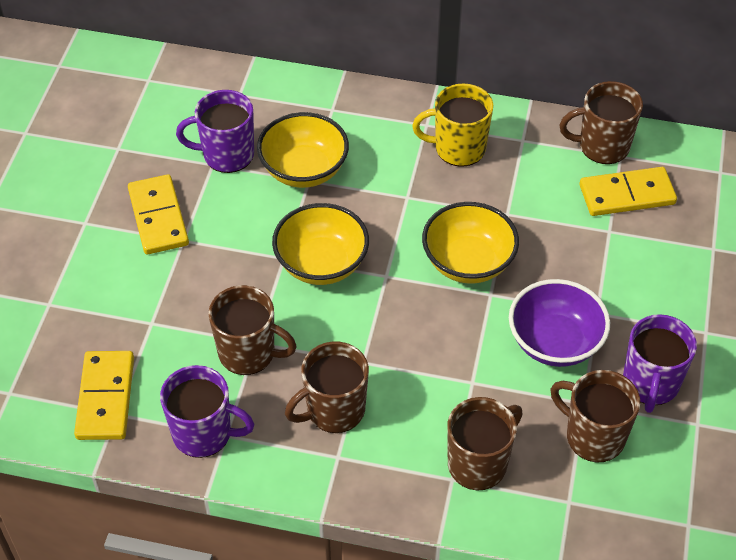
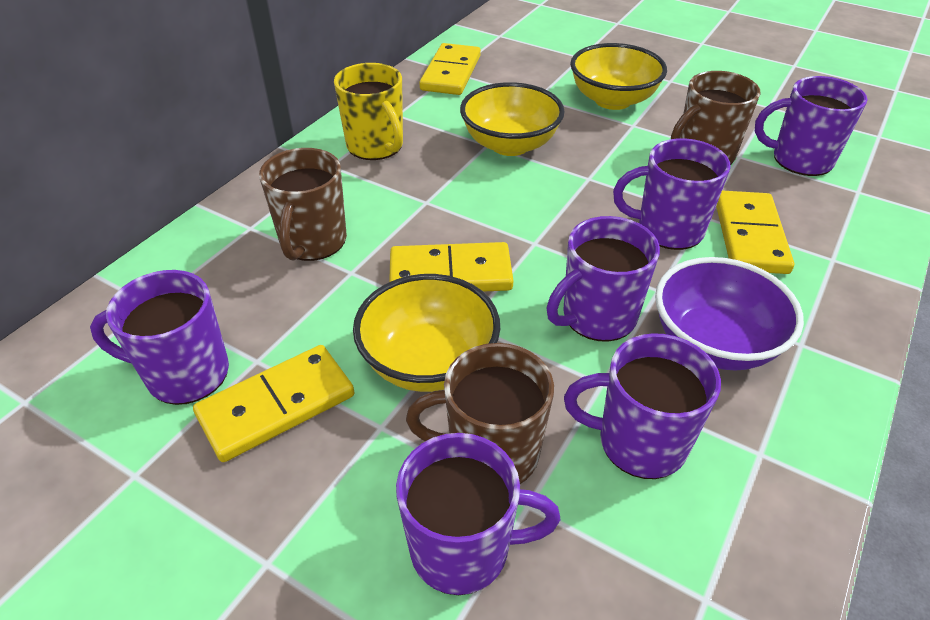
brown mug: 5 -> 3
purple mug: 3 -> 6
yellow domino: 3 -> 4

